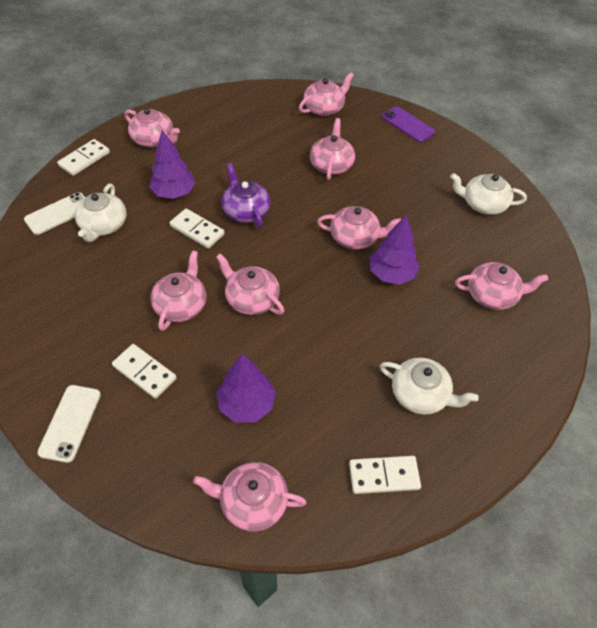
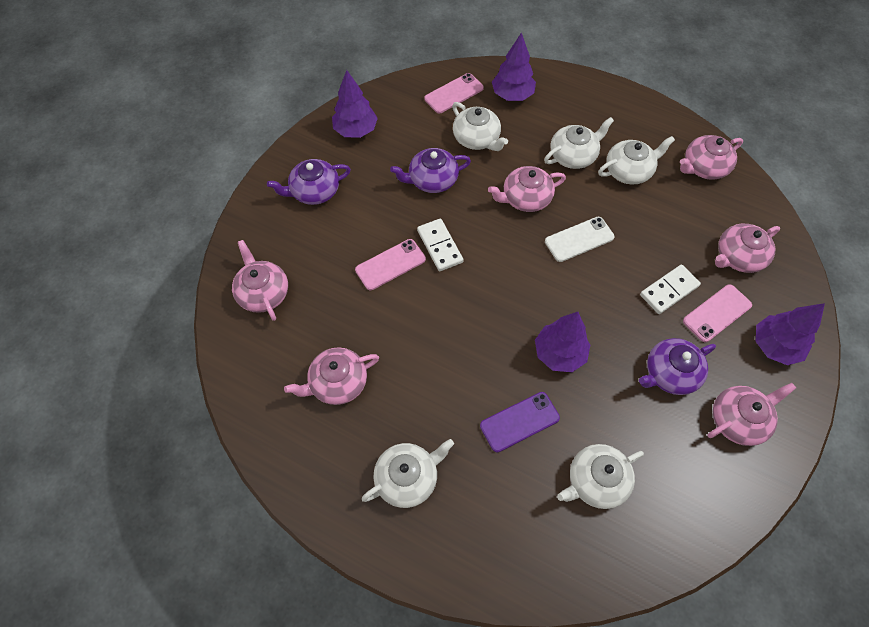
pink phone: 0 -> 3
pink teapot: 8 -> 6
purple teapot: 1 -> 3
purple tree: 3 -> 4
white domino: 4 -> 2
white phone: 2 -> 1
white teapot: 3 -> 5

